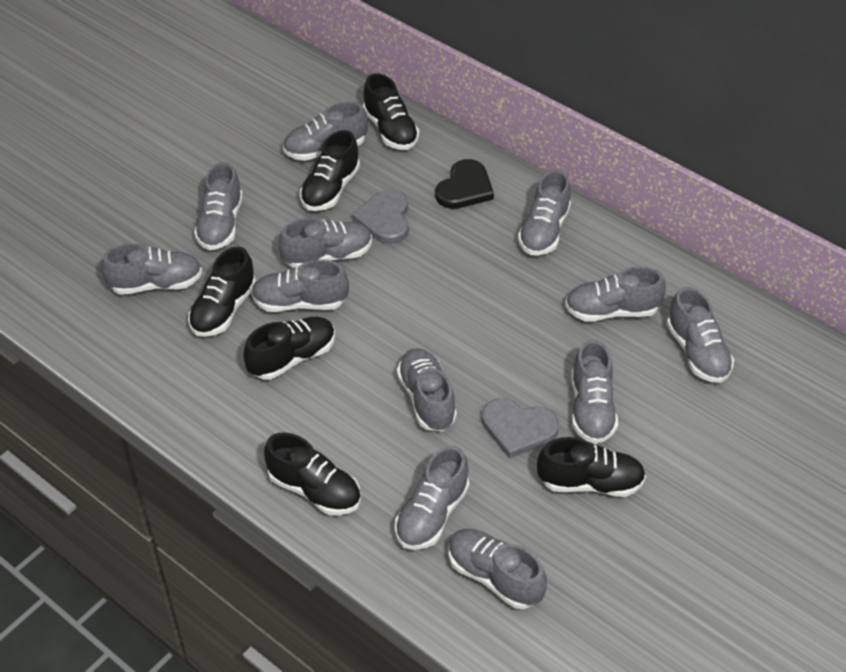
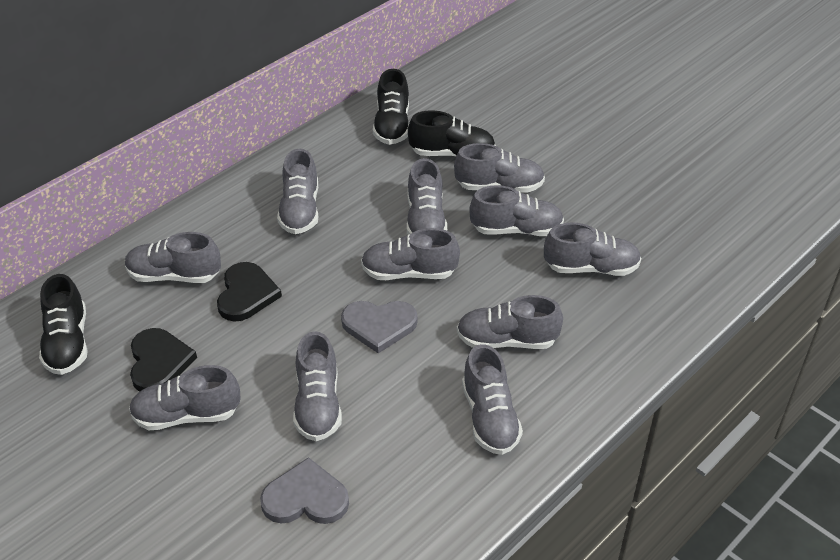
black heart: 1 -> 2
black shoe: 6 -> 3
grey shoe: 12 -> 11

